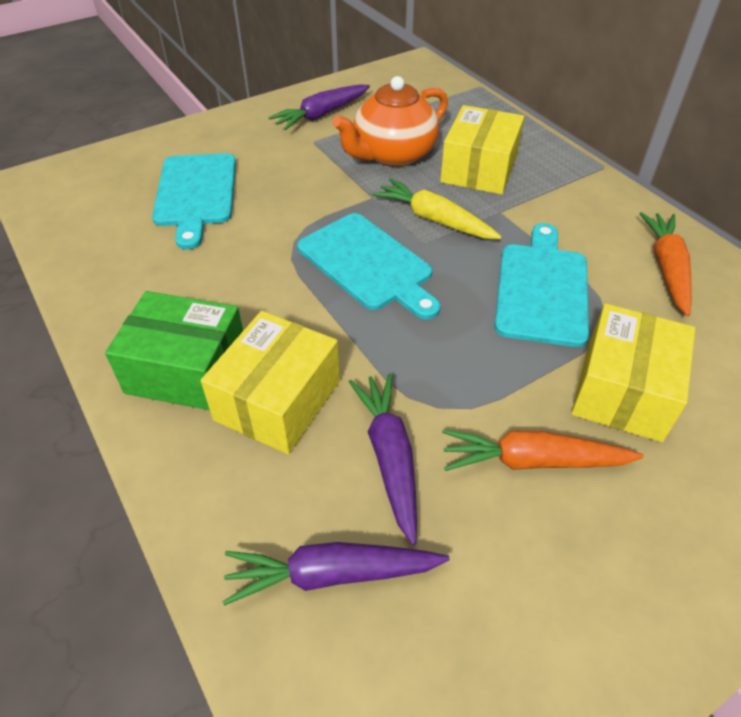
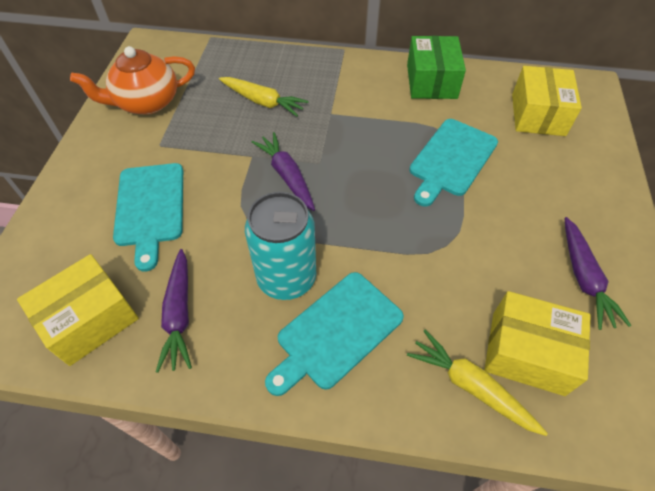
orange carrot: 2 -> 0
turquoise can: 0 -> 1
yellow carrot: 1 -> 2

